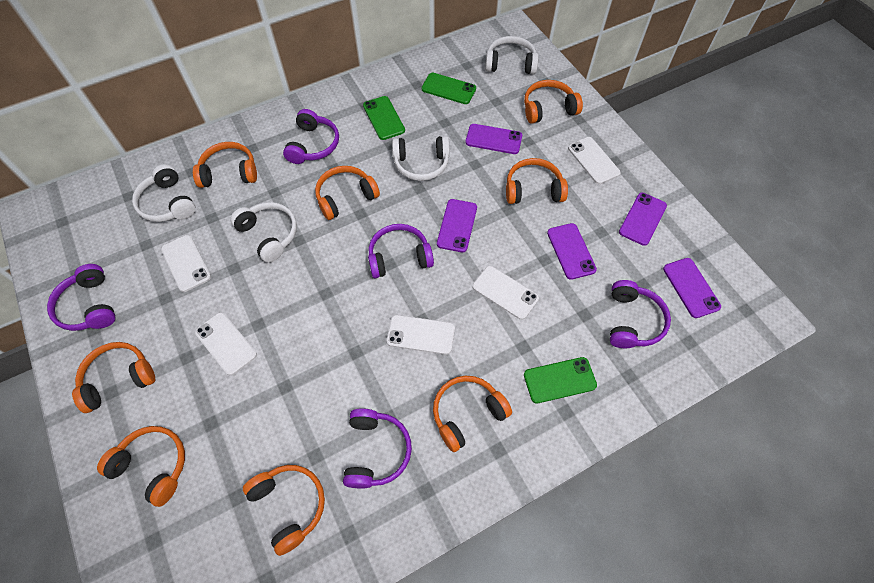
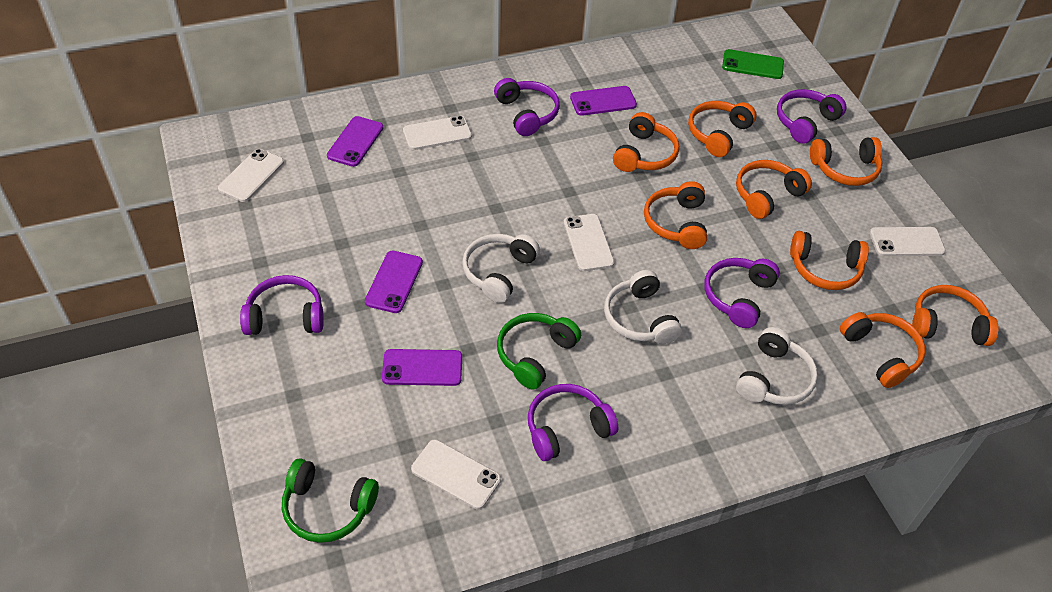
green headphones: 0 -> 2
green phone: 3 -> 1
purple phone: 5 -> 4
white headphones: 4 -> 3

